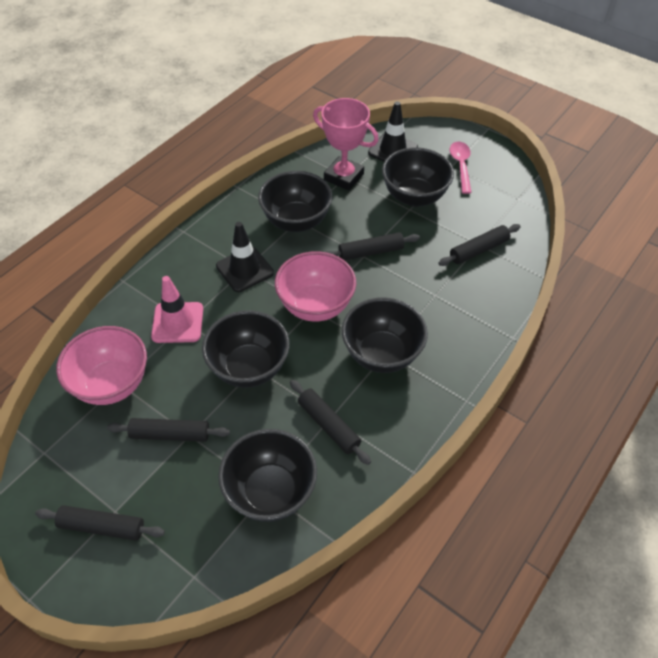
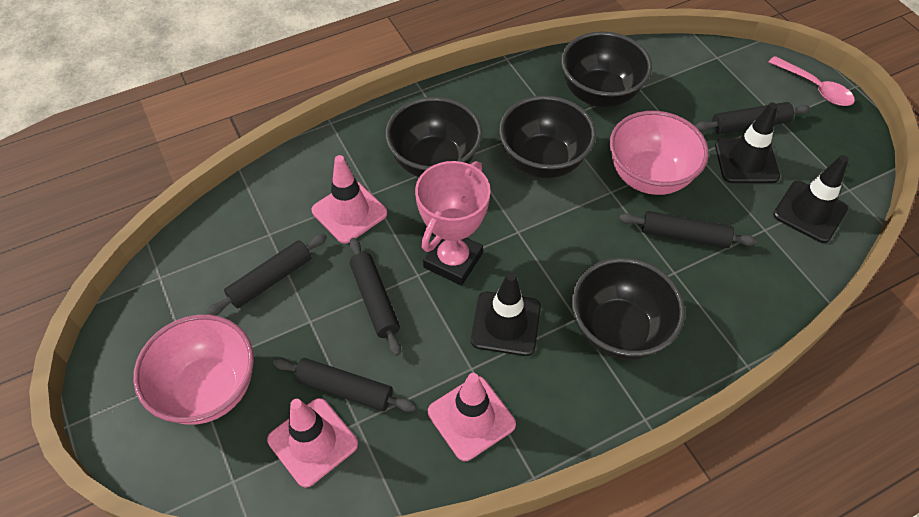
black bowl: 5 -> 4
black traffic cone: 2 -> 3
pink traffic cone: 1 -> 3

